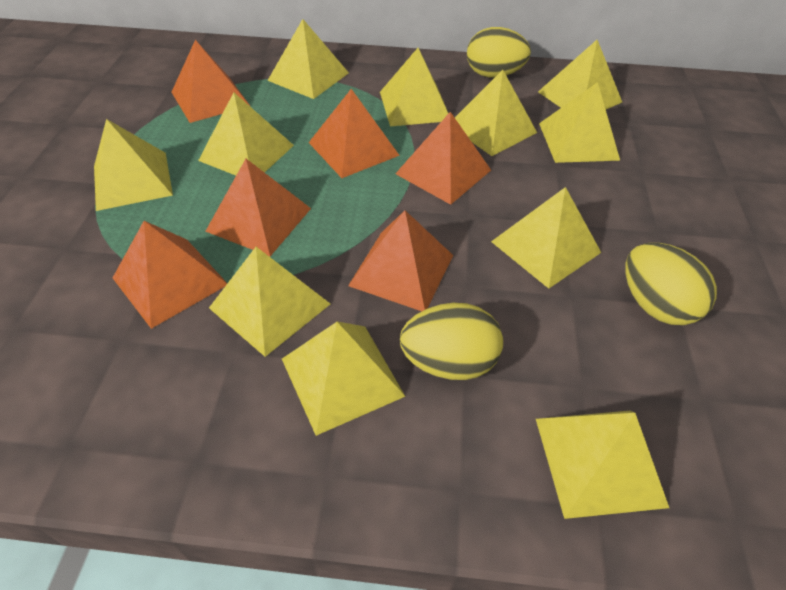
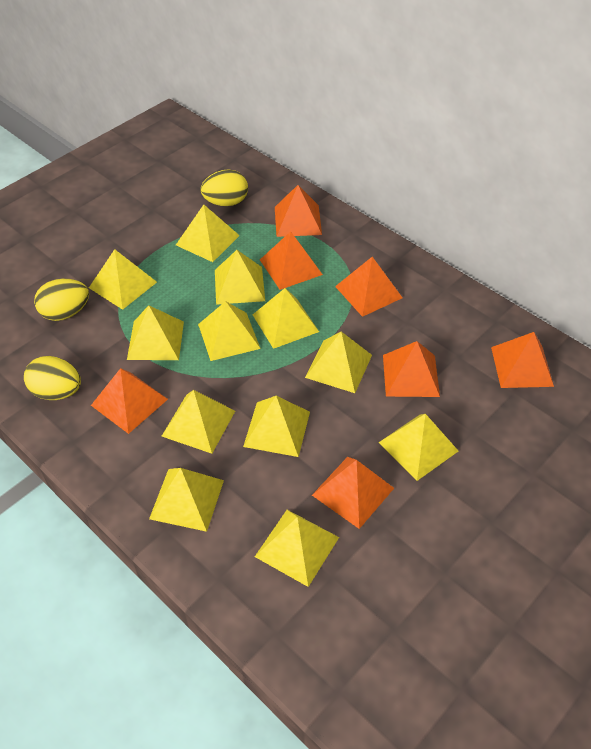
orange pyramid: 6 -> 7
yellow pyramid: 11 -> 12

